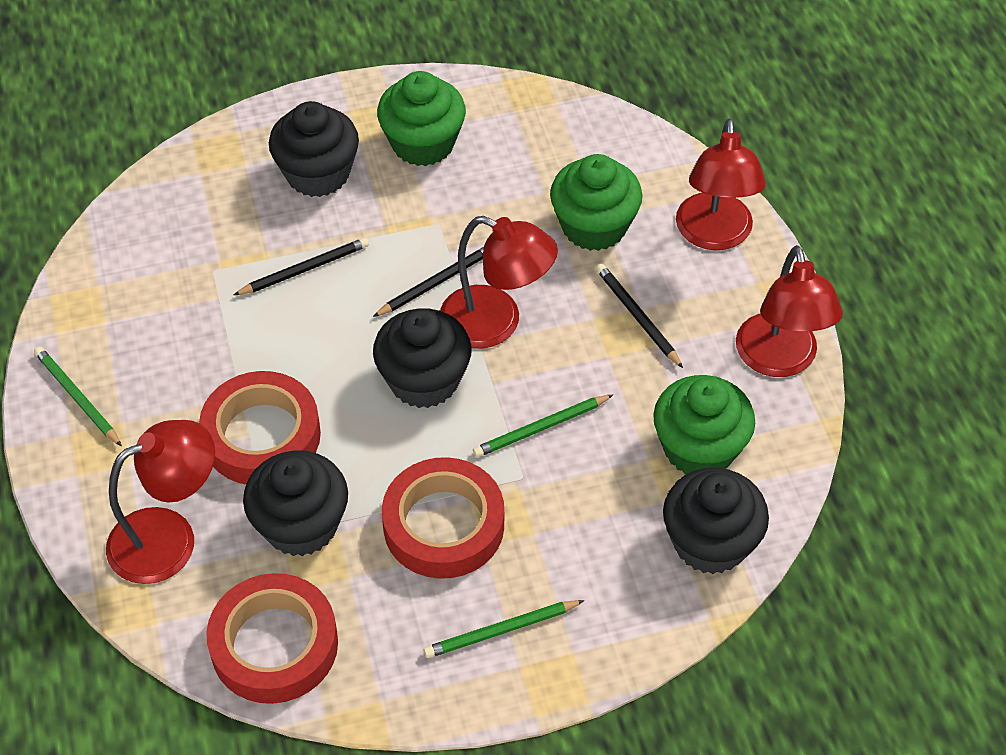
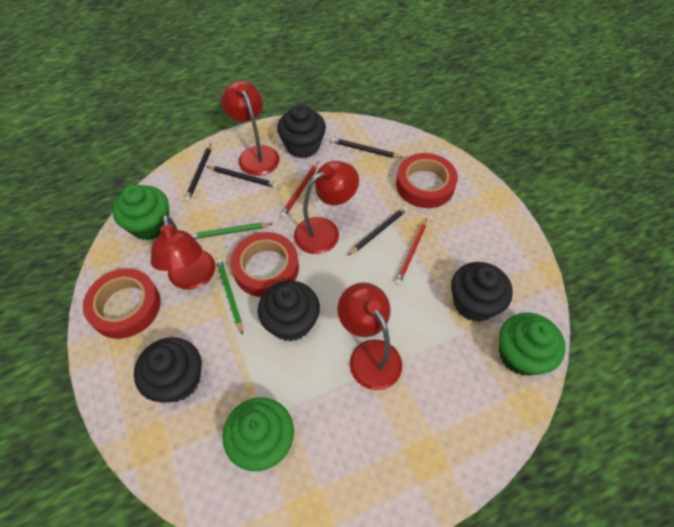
black pencil: 3 -> 4
green pencil: 3 -> 2
red pencil: 0 -> 2

